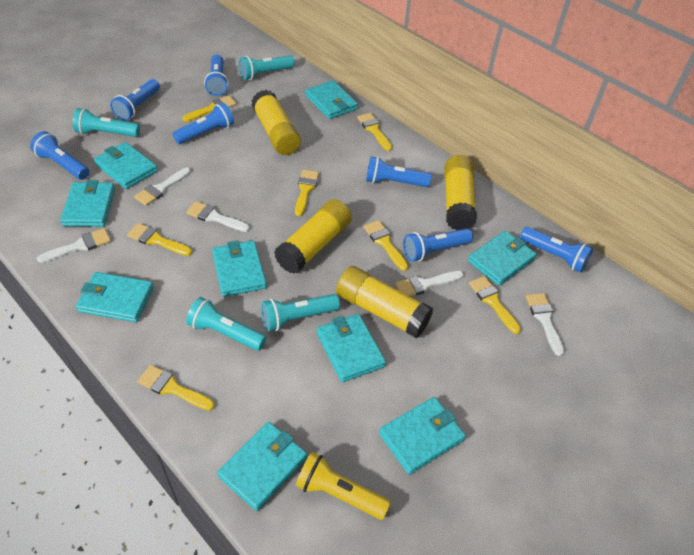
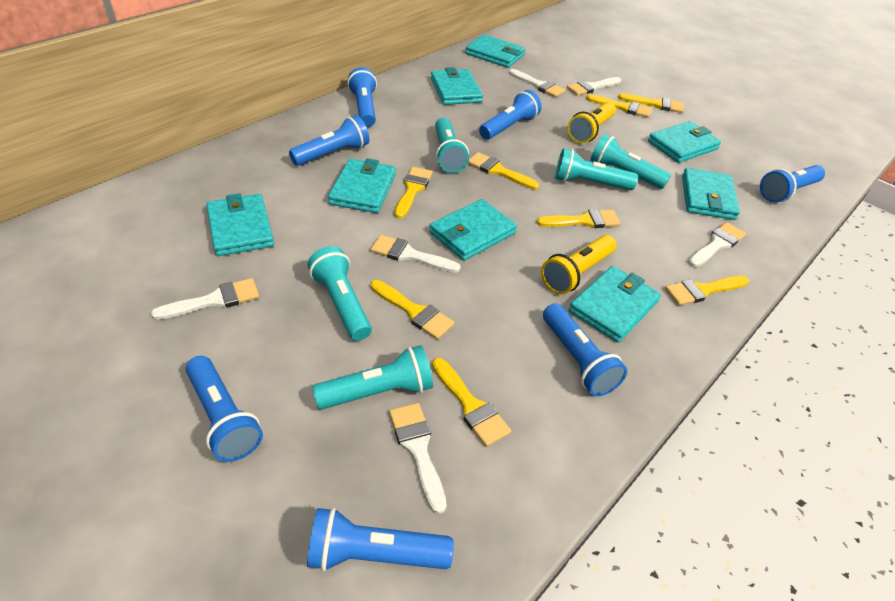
turquoise flashlight: 4 -> 5
turquoise wallet: 9 -> 8
white brush: 5 -> 6
yellow brush: 7 -> 8
yellow flashlight: 1 -> 2
yellow glue stick: 4 -> 0

